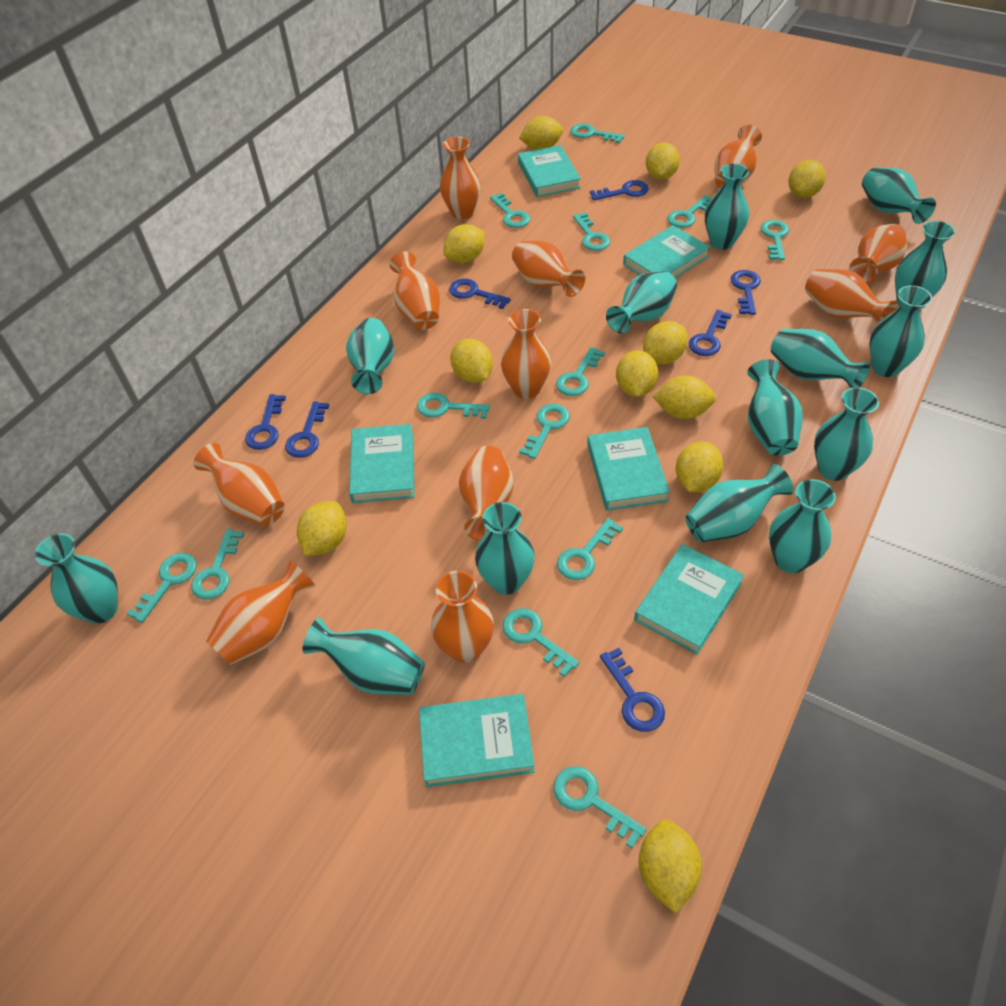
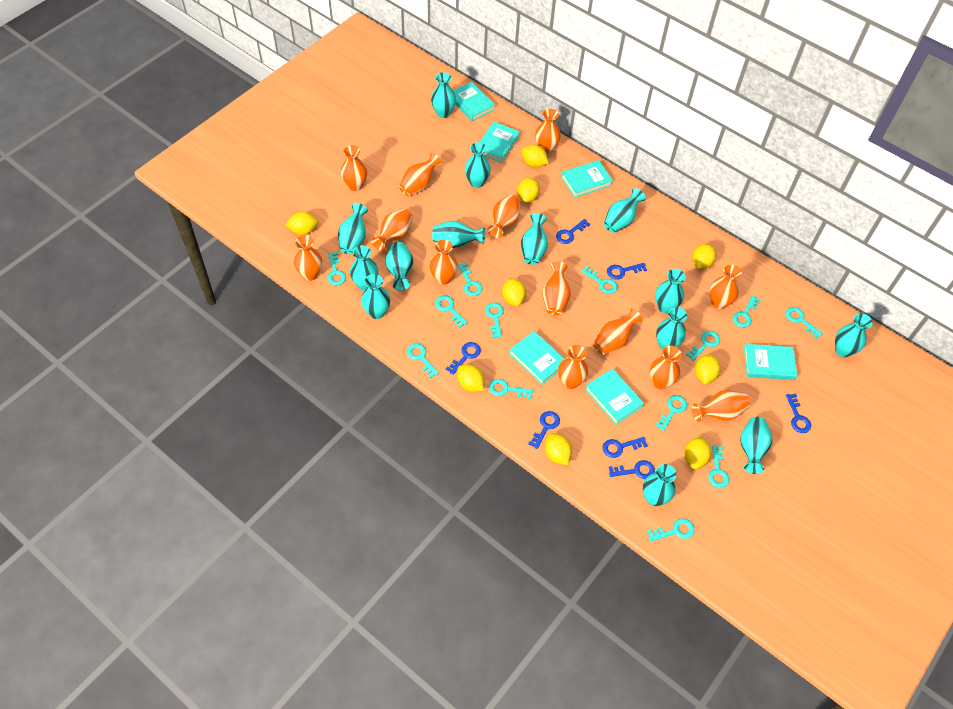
orange vase: 11 -> 13
yellow lemon: 11 -> 9

